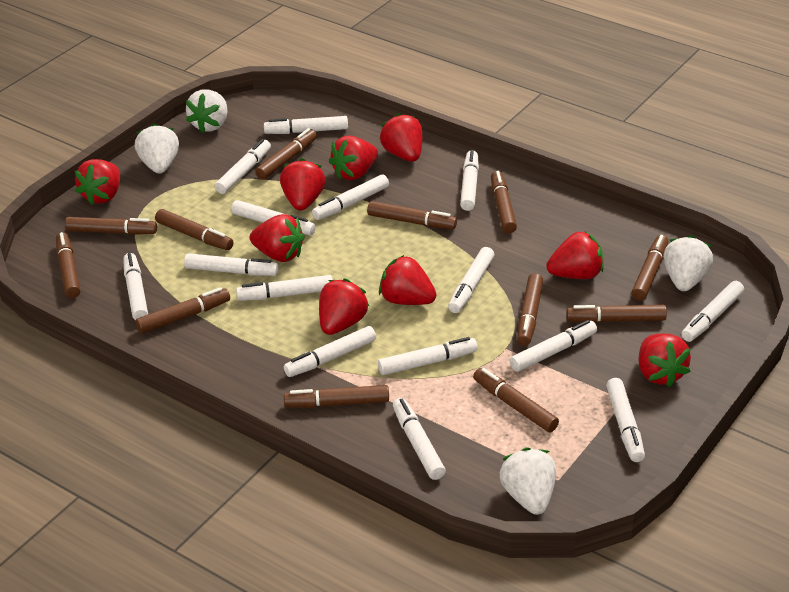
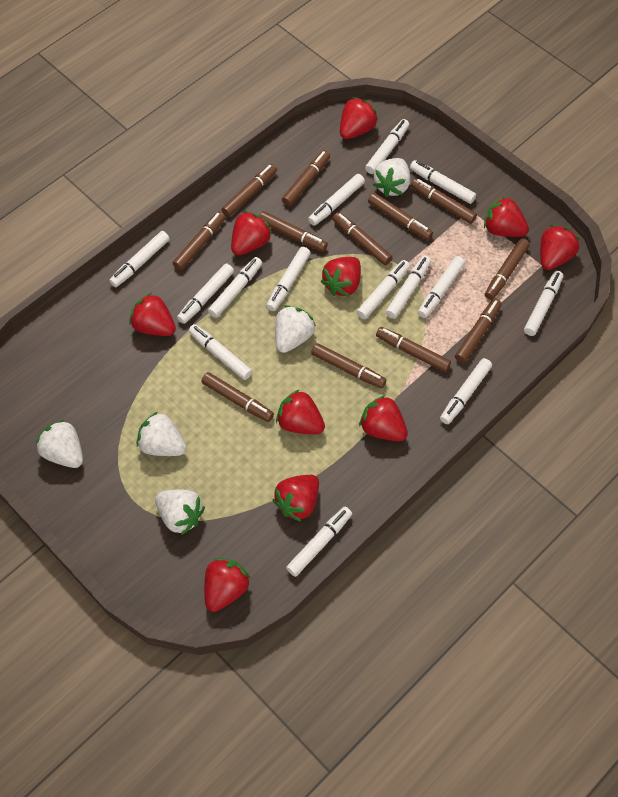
red strawberry: 9 -> 10
white marker: 15 -> 14
white strawberry: 4 -> 5

